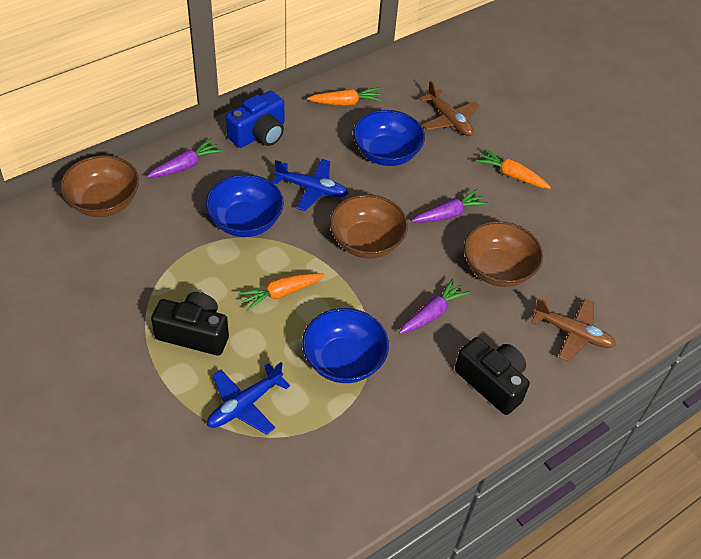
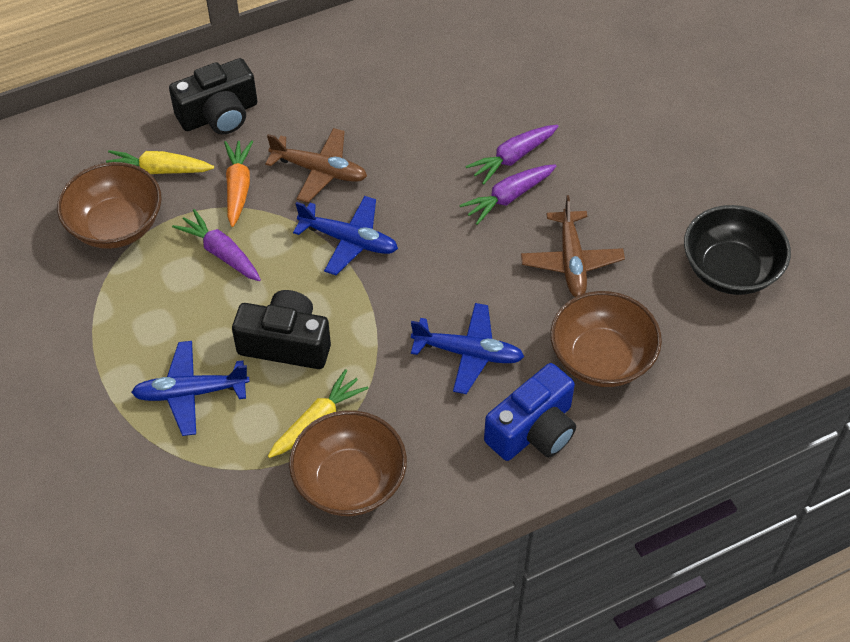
black bowl: 0 -> 1
blue bowl: 3 -> 0
blue plane: 2 -> 3
orange carrot: 3 -> 1
yellow carrot: 0 -> 2

